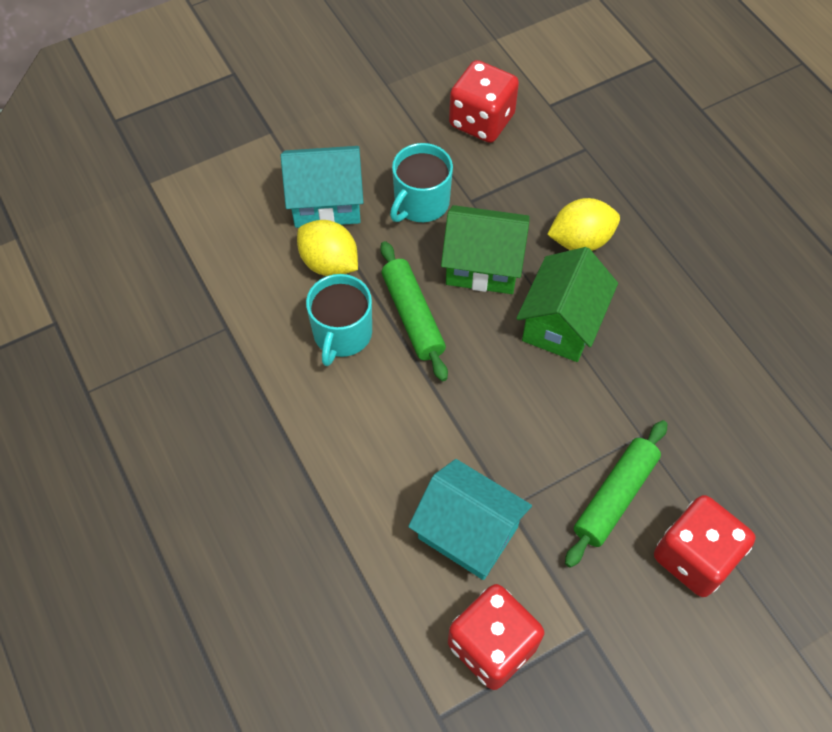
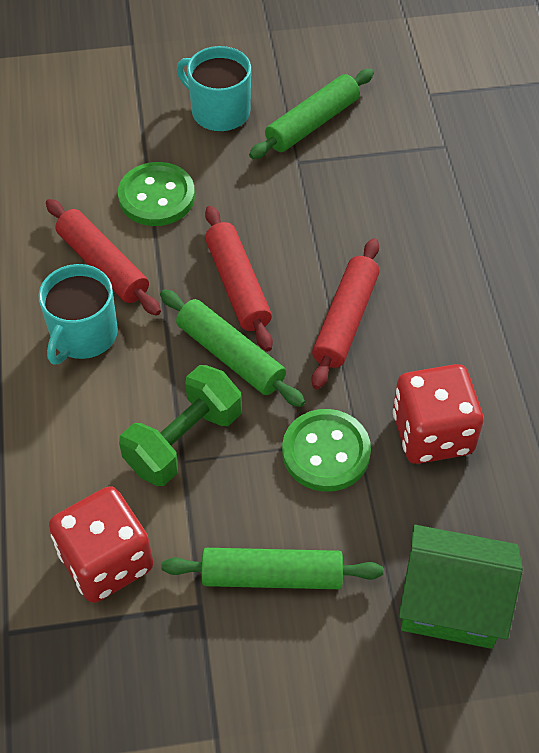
green button: 0 -> 2
green dumbbell: 0 -> 1
green house: 2 -> 1
green rolling pin: 2 -> 3
red dice: 3 -> 2
red rolling pin: 0 -> 3
turquoise house: 2 -> 0
yellow lemon: 2 -> 0

